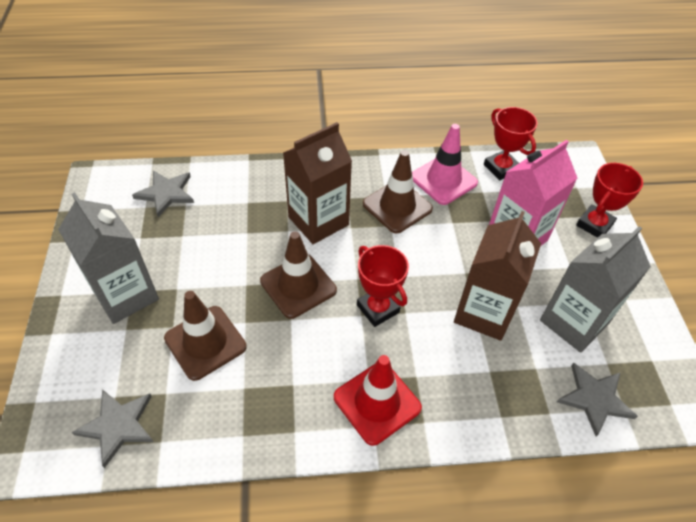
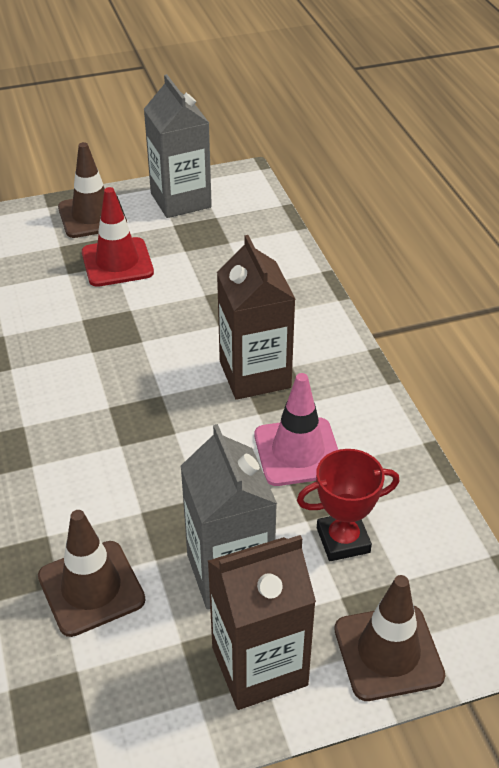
grey star: 3 -> 0
pink carton: 1 -> 0
red trophy: 3 -> 1

